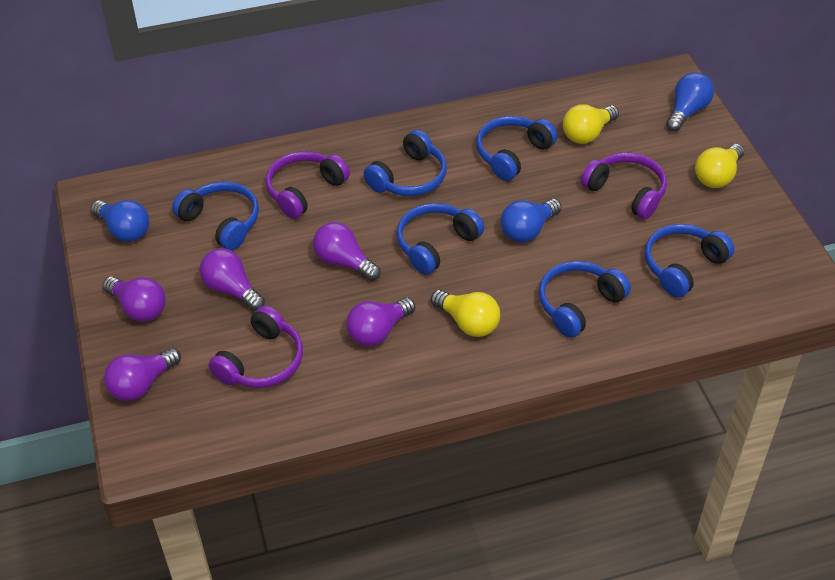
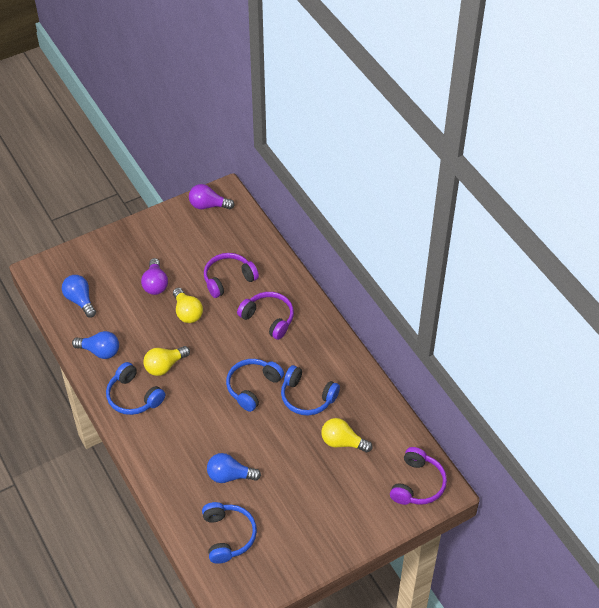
blue headphones: 6 -> 4
purple light bulb: 5 -> 2

